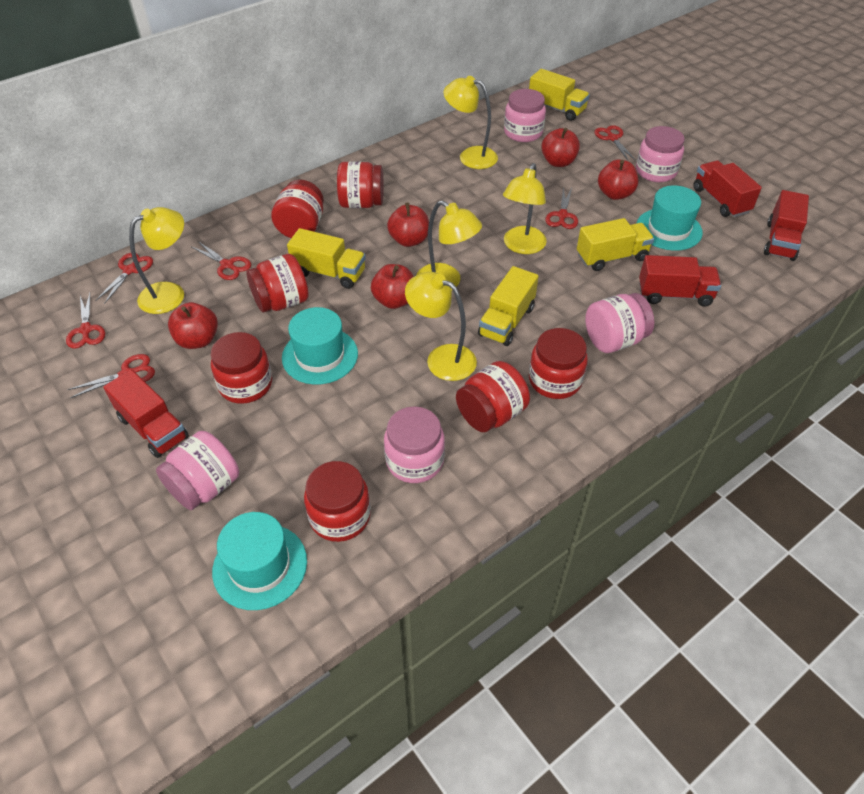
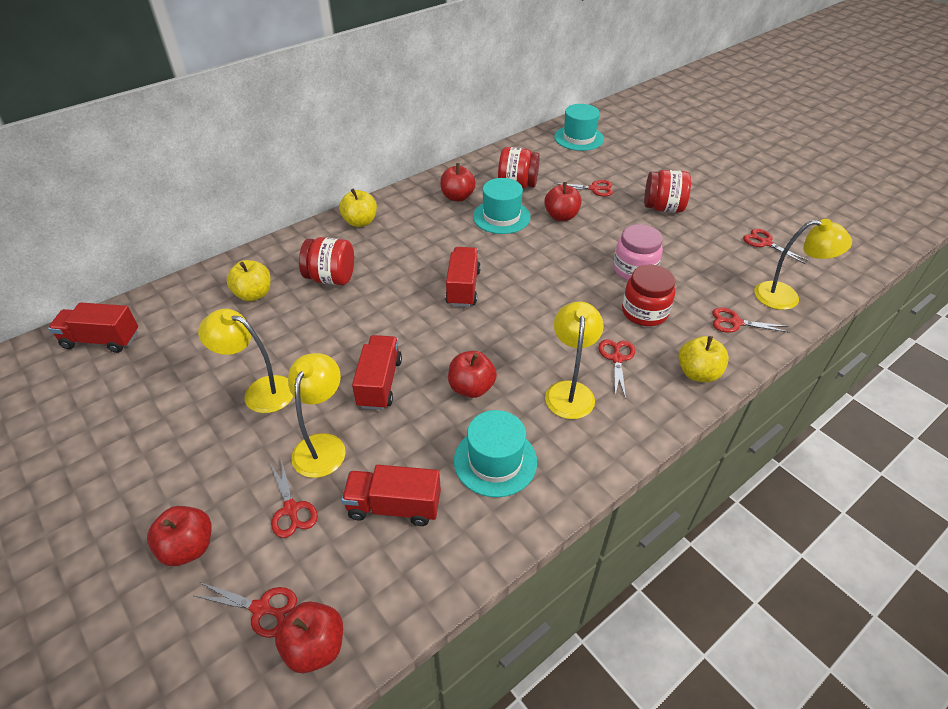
pink jar: 5 -> 1
red jar: 7 -> 4
yellow apple: 0 -> 3
yellow lamp: 5 -> 4
yellow truck: 4 -> 0

